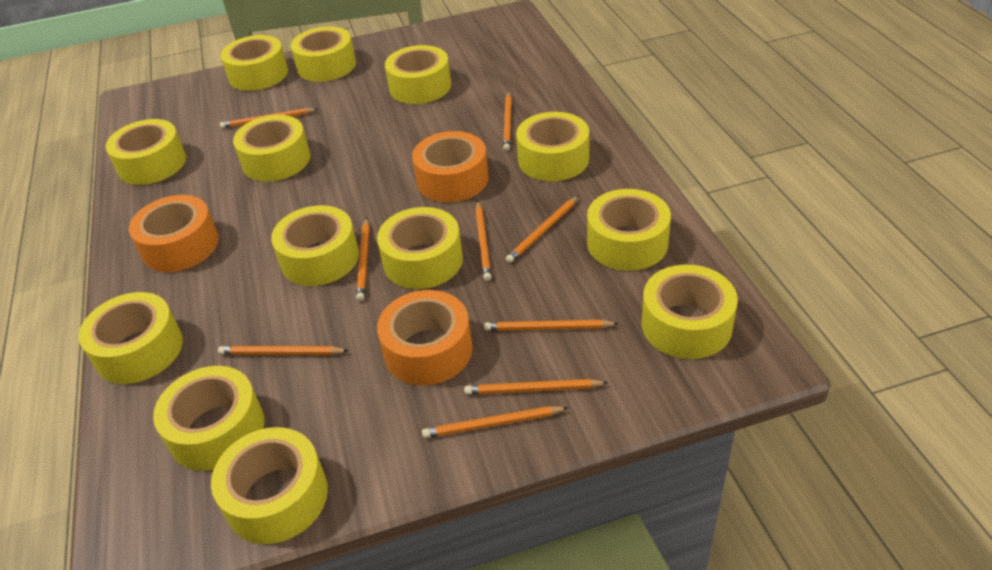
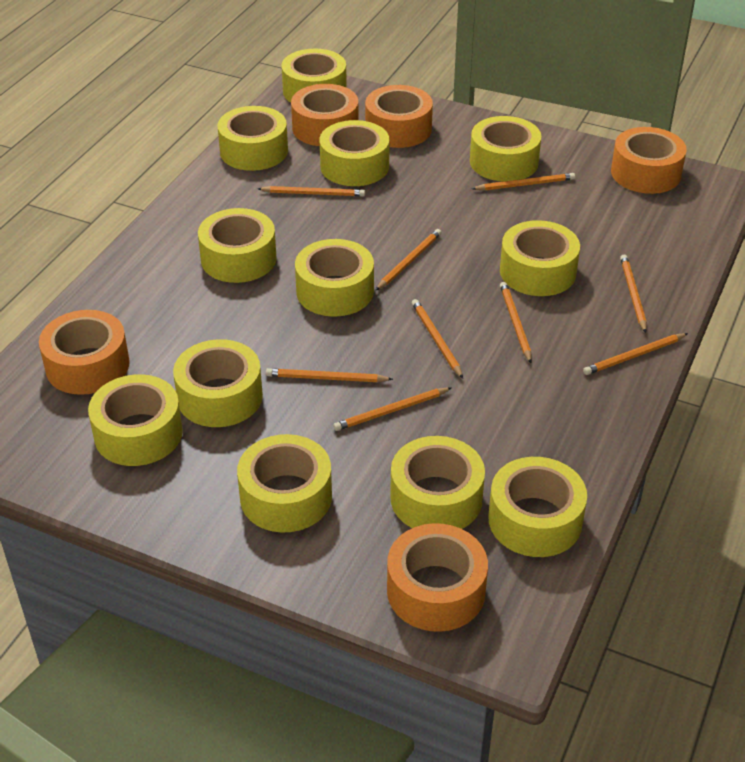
orange tape: 3 -> 5
yellow tape: 13 -> 12

